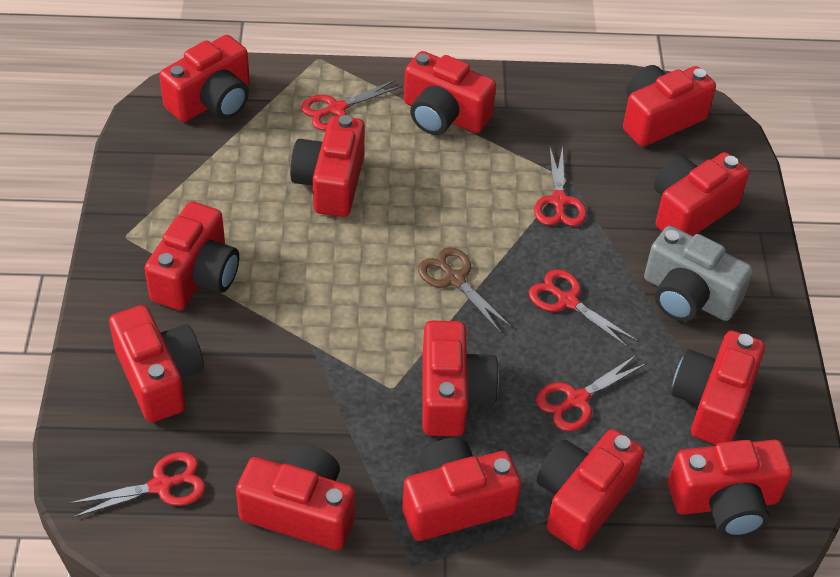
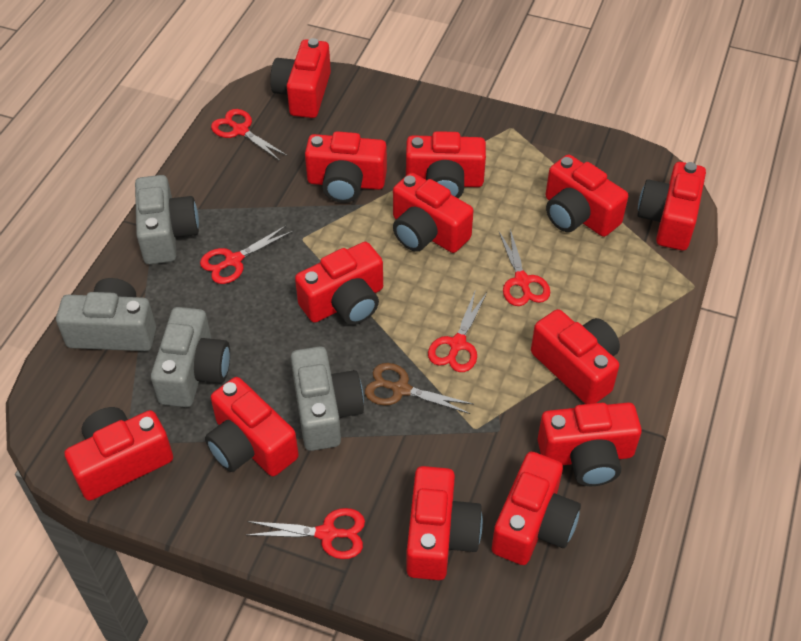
grey camera: 1 -> 4

